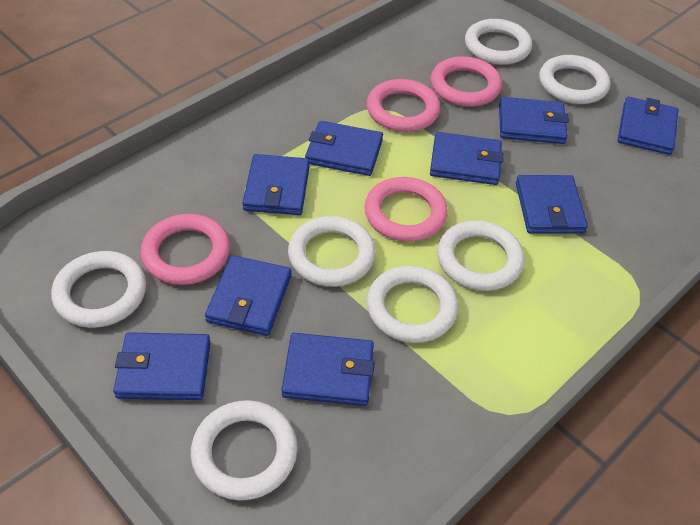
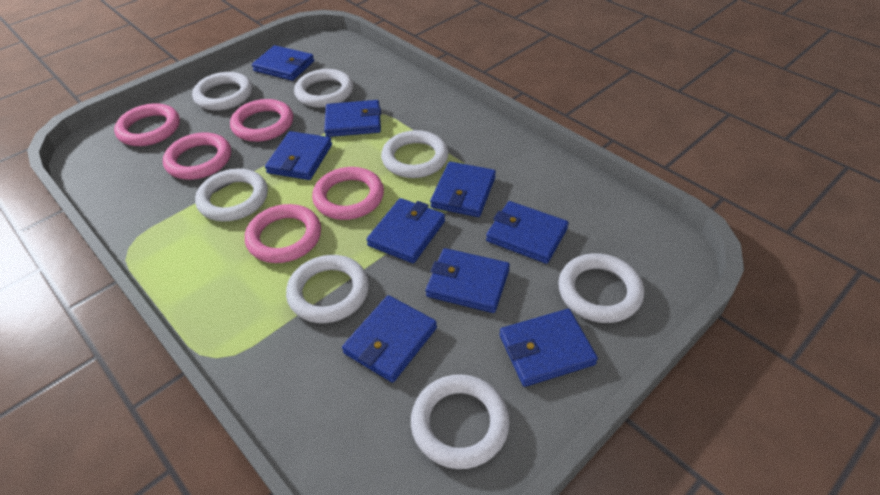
pink ring: 4 -> 5

